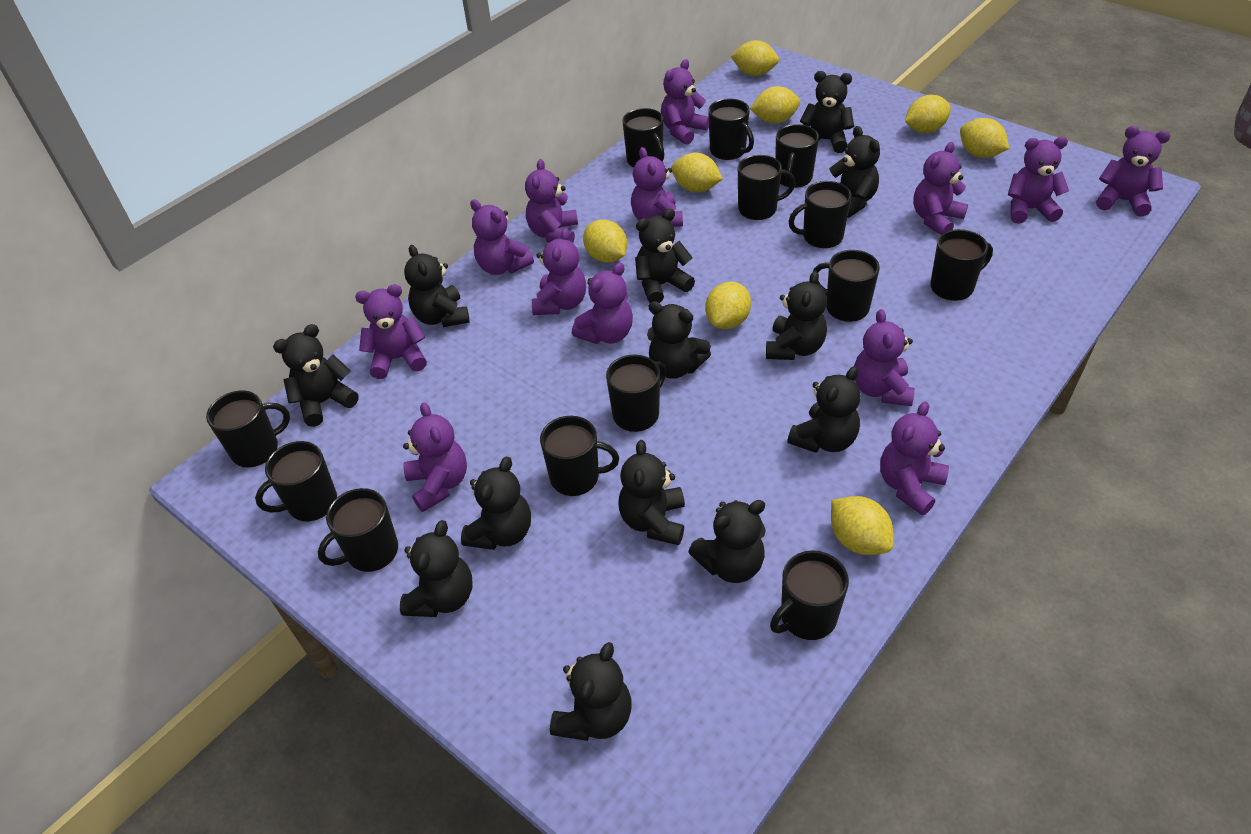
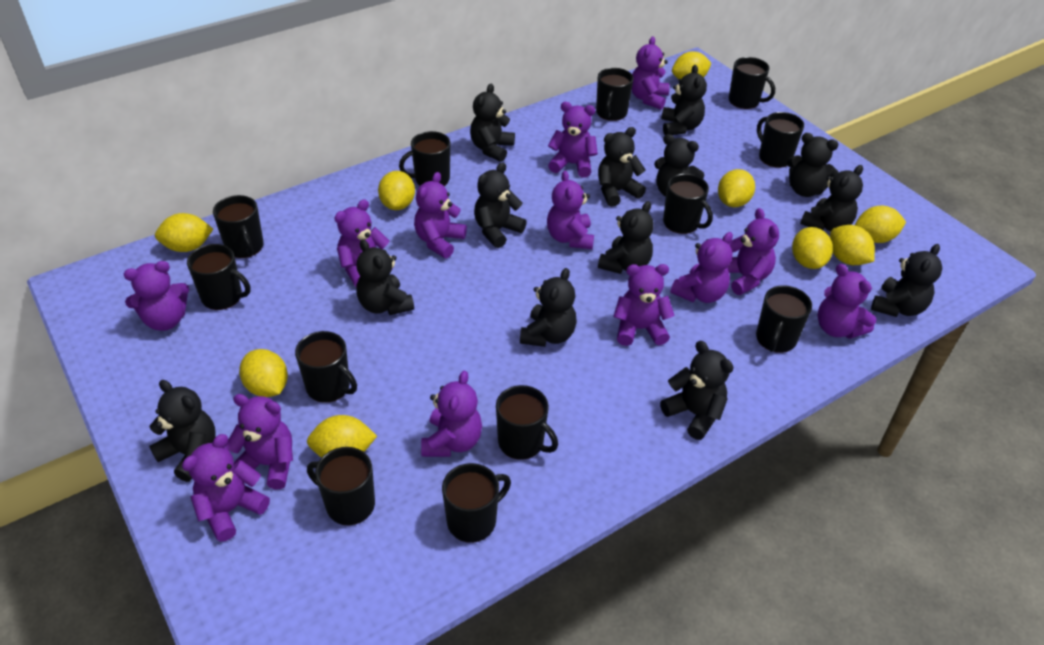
black mug: 13 -> 12
yellow lemon: 8 -> 9

